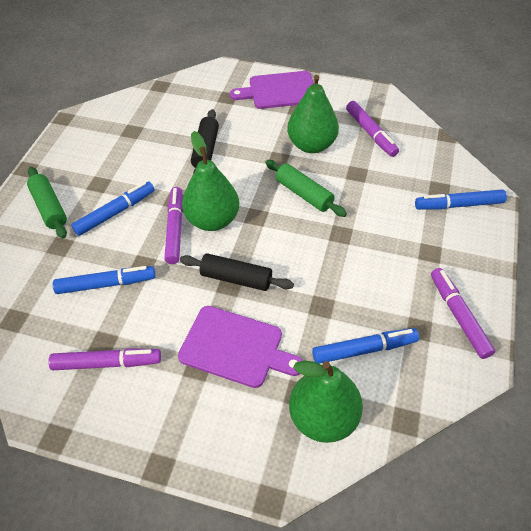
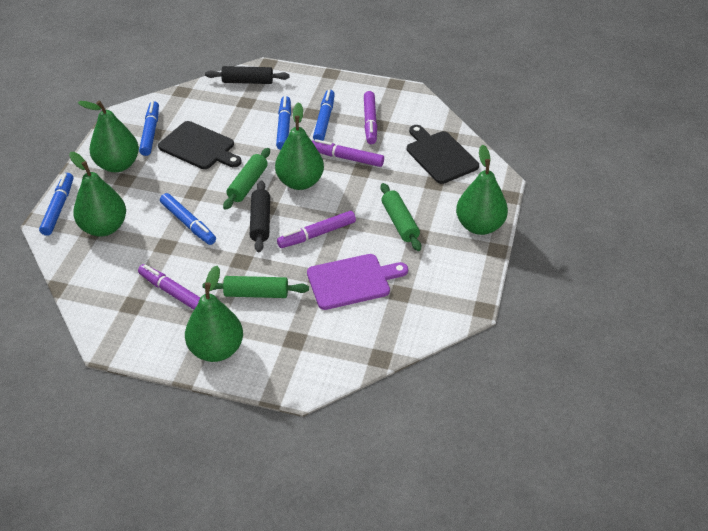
black cutting board: 0 -> 2
blue marker: 4 -> 5
green pear: 3 -> 5
green rolling pin: 2 -> 3
purple cutting board: 2 -> 1

